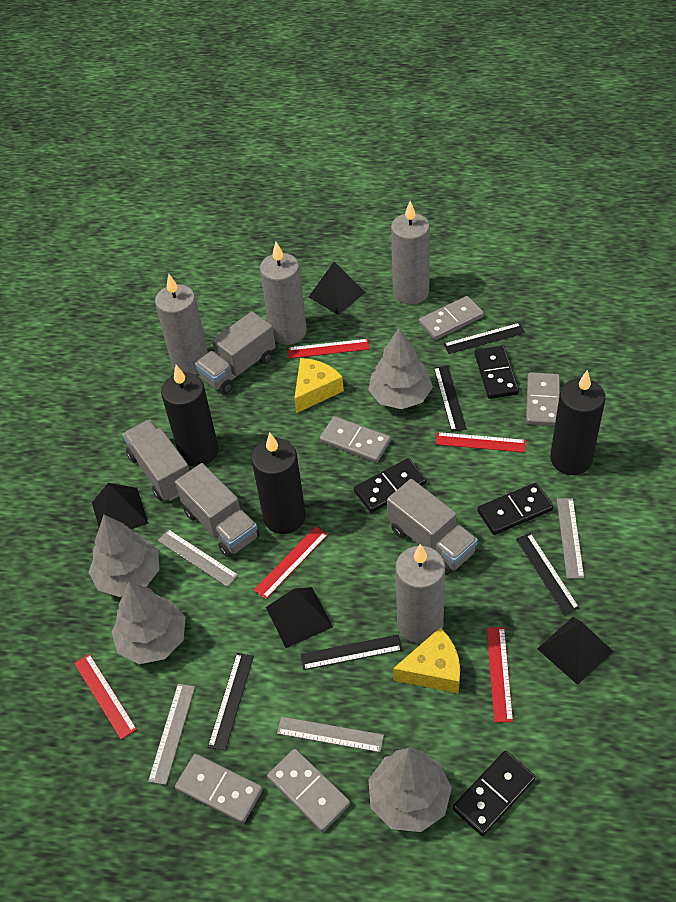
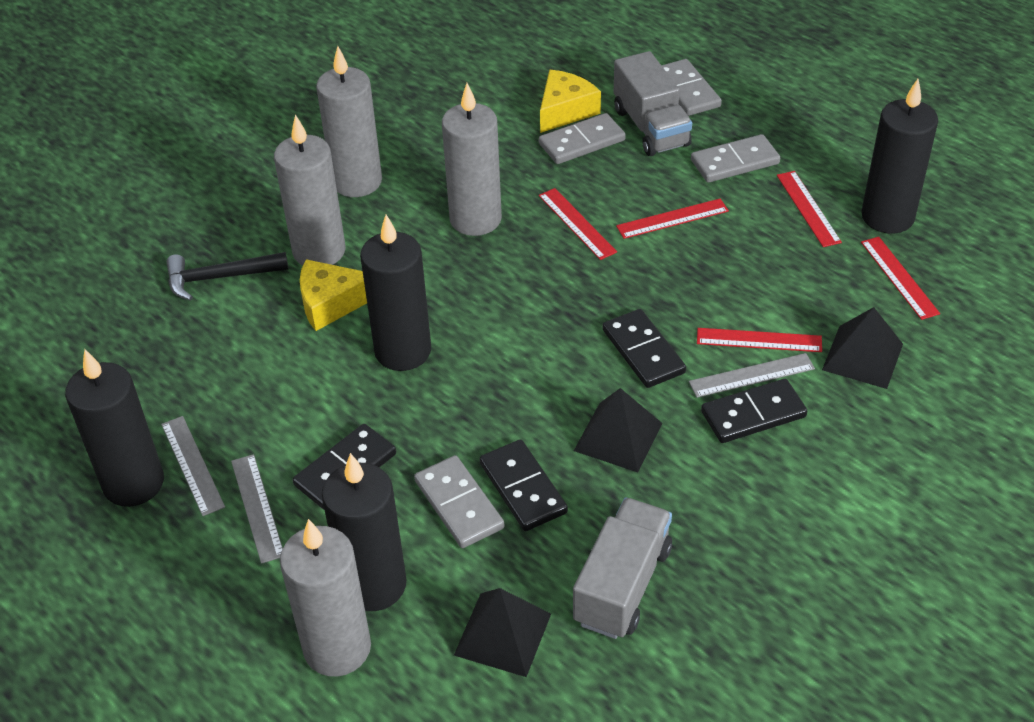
black candle: 3 -> 4
black hammer: 0 -> 1
black pyramid: 4 -> 3
black ruler: 5 -> 0
grey domino: 5 -> 4
grey ruler: 4 -> 3
grey tree: 4 -> 0
grey truck: 4 -> 2

